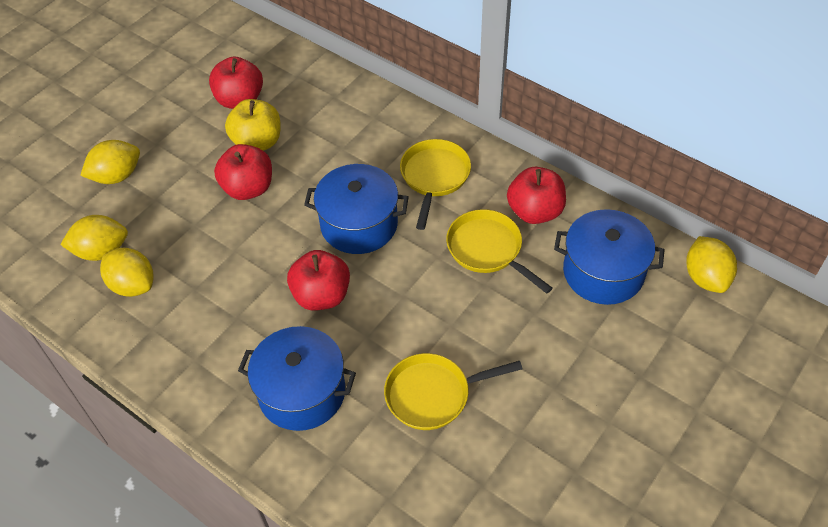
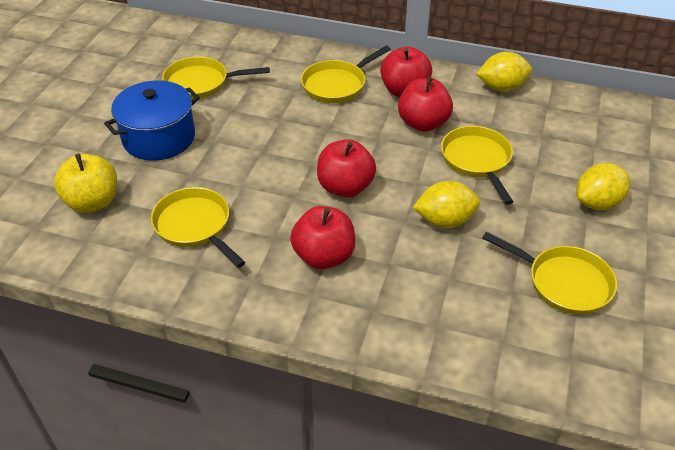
blue pot: 3 -> 1
yellow lemon: 4 -> 3
yellow pan: 3 -> 5

